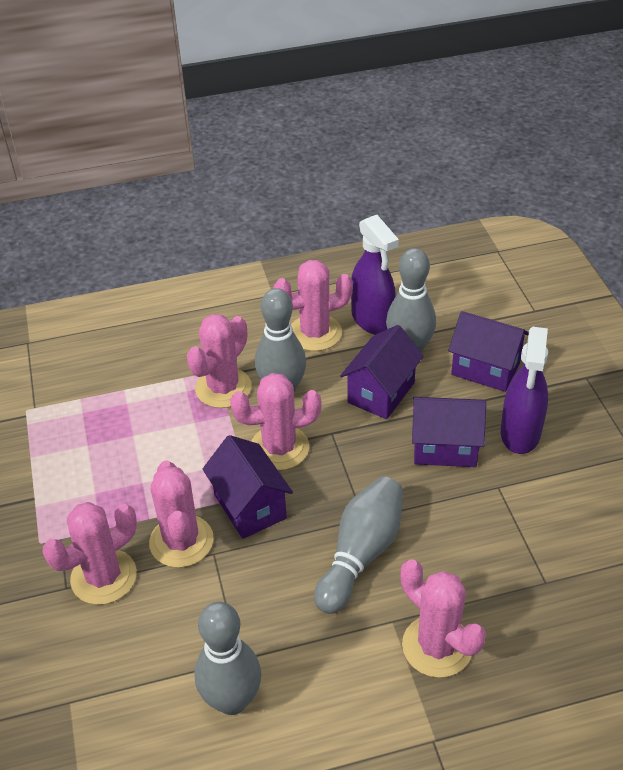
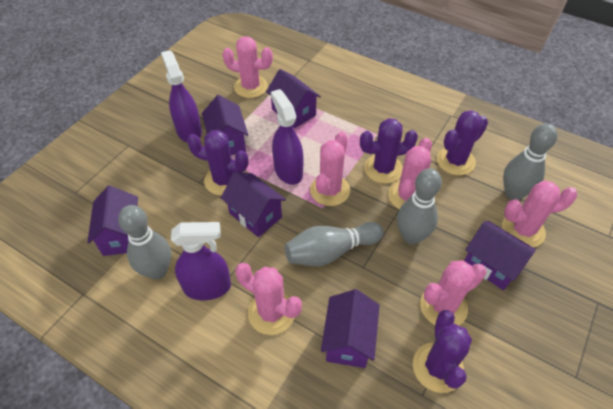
purple cactus: 0 -> 4
purple house: 4 -> 6
purple spray bottle: 2 -> 3

